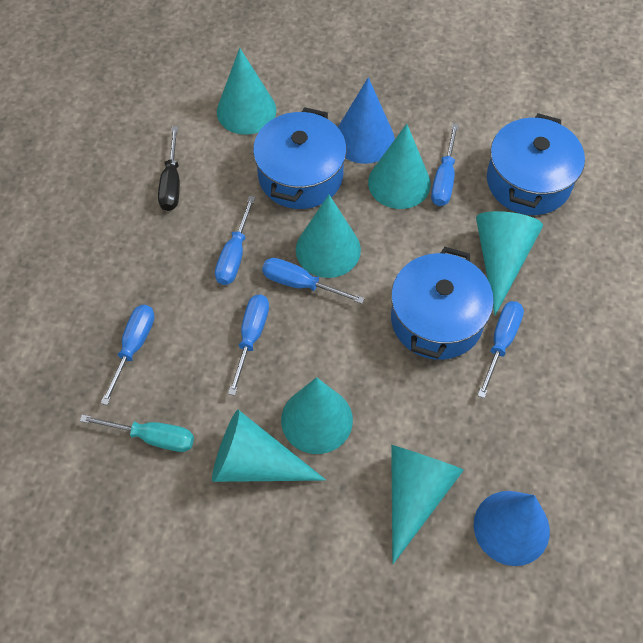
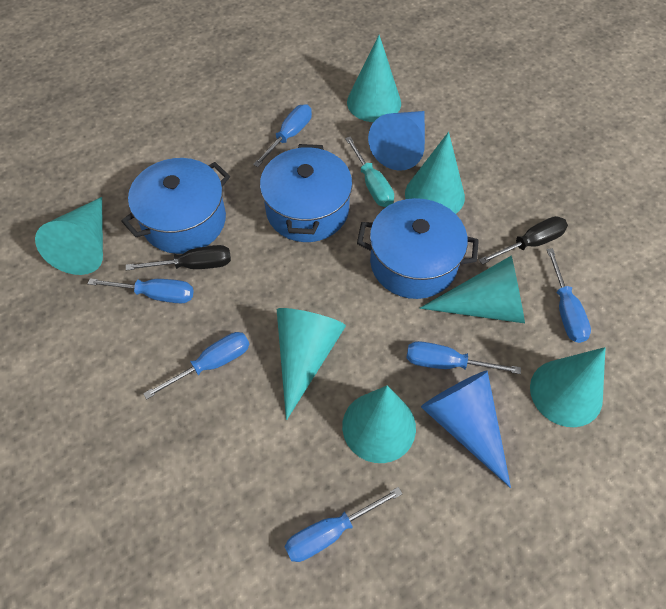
black screwdriver: 1 -> 2

